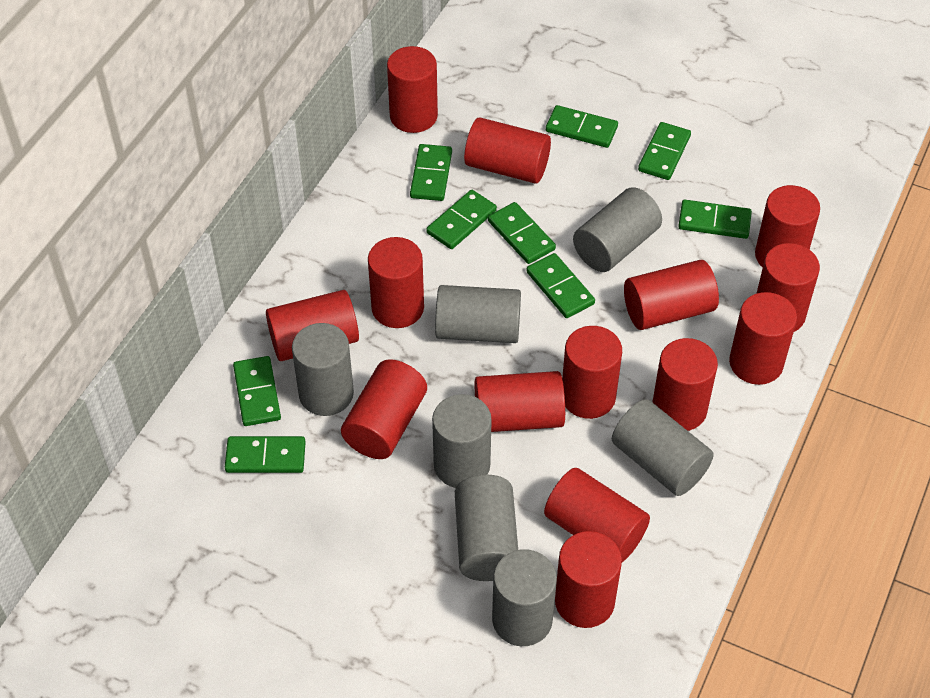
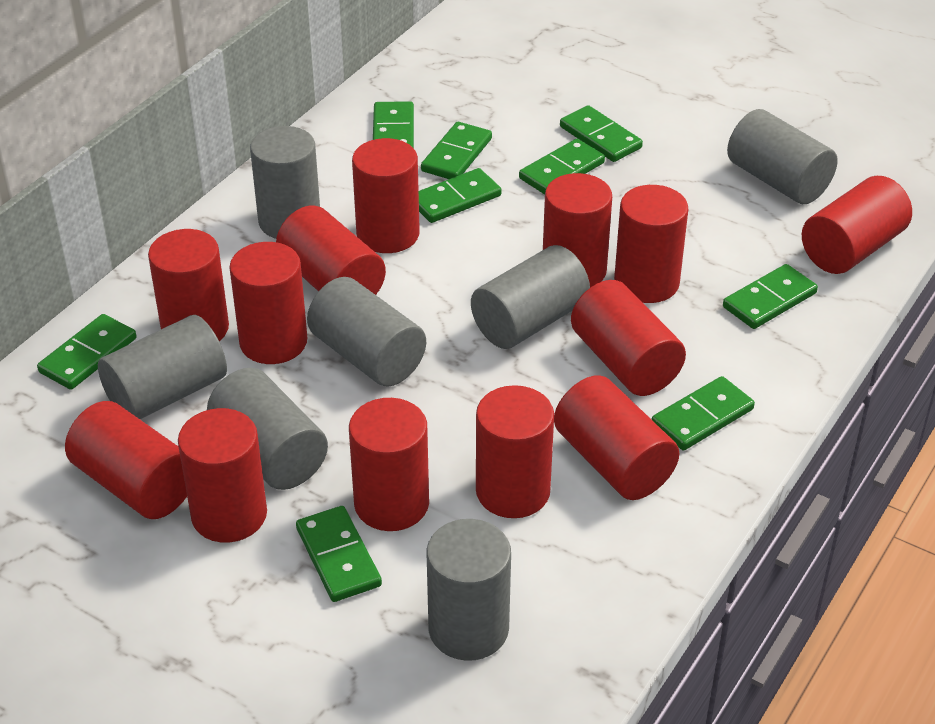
red cylinder: 14 -> 13

